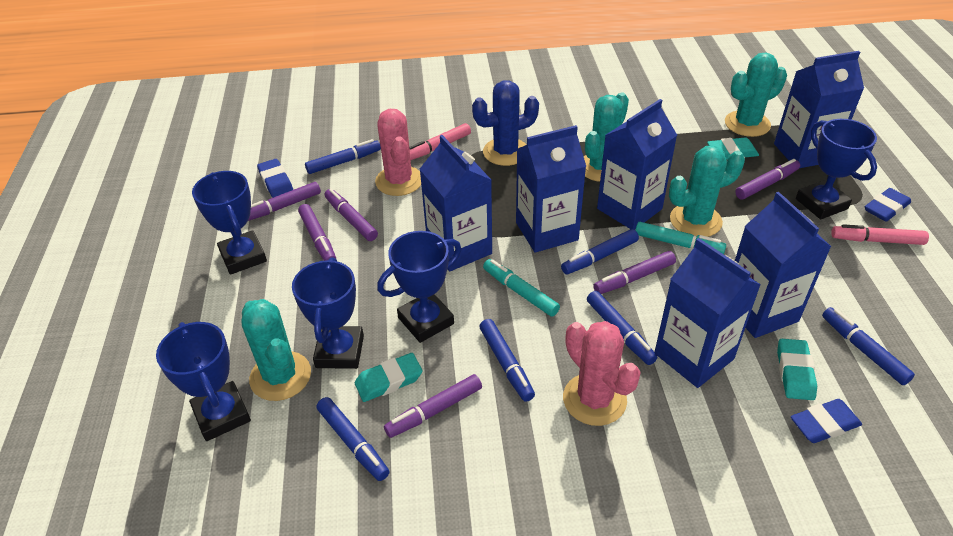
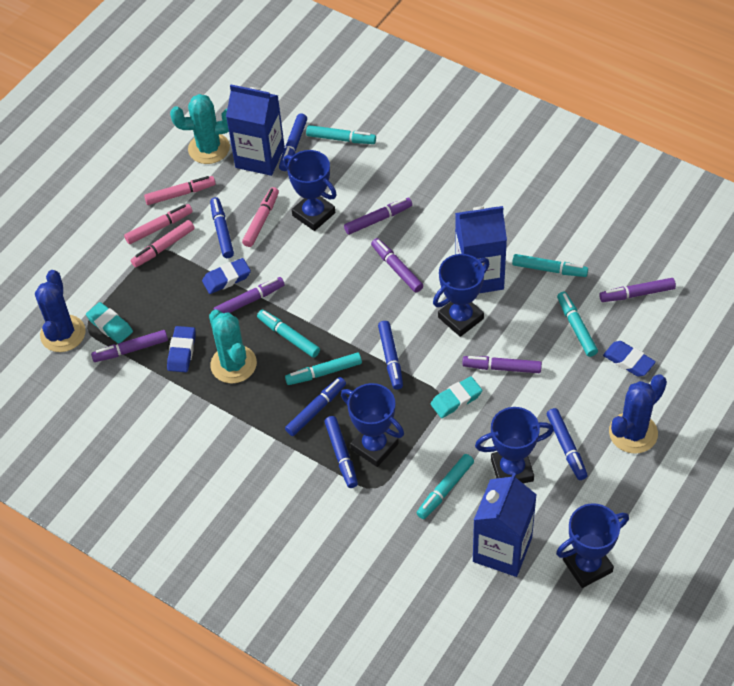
blue cactus: 1 -> 2
blue carton: 6 -> 3
pink cactus: 2 -> 0
pink marker: 2 -> 4
turquoise cactus: 4 -> 2
turquoise eraser: 3 -> 2
turquoise marker: 2 -> 6

